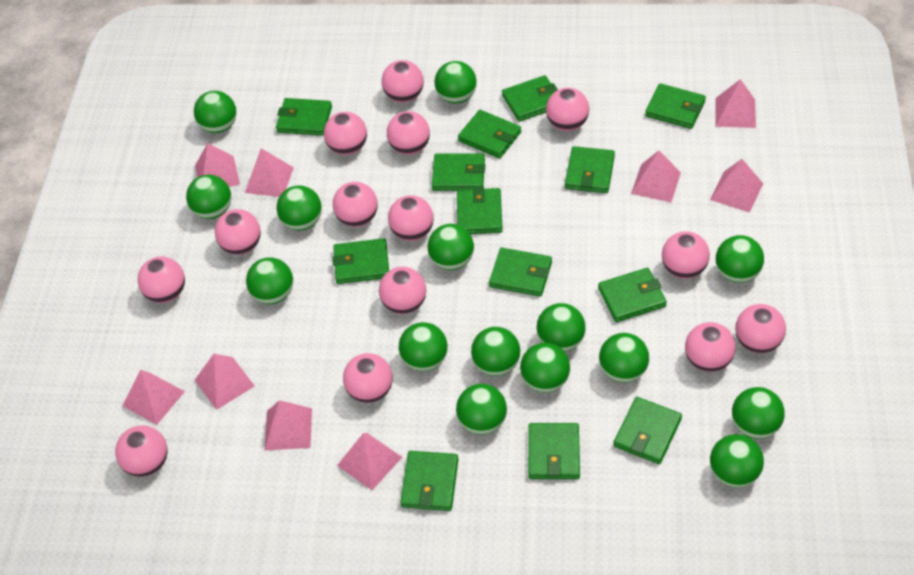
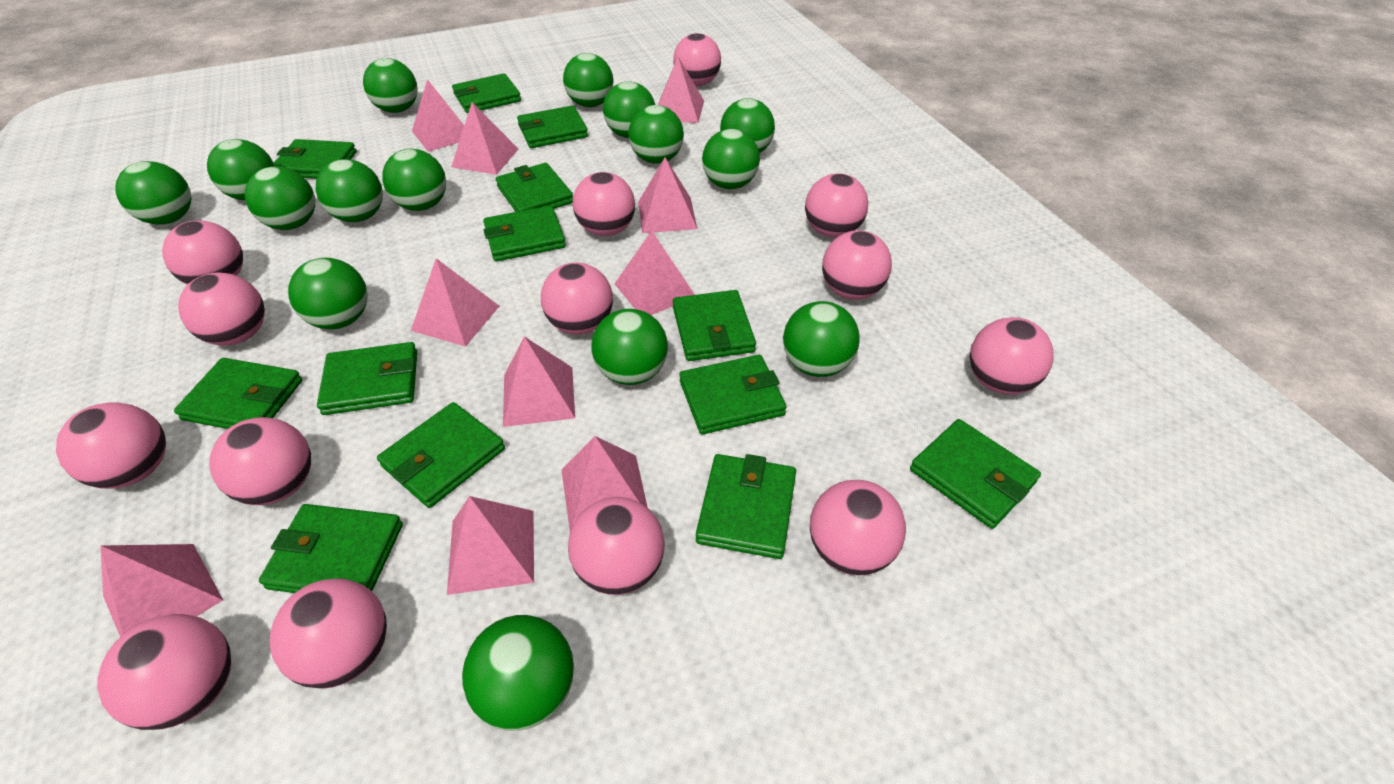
pink pyramid: 9 -> 10

